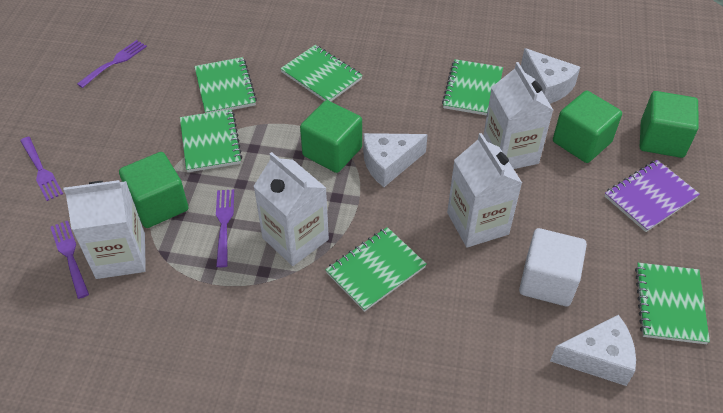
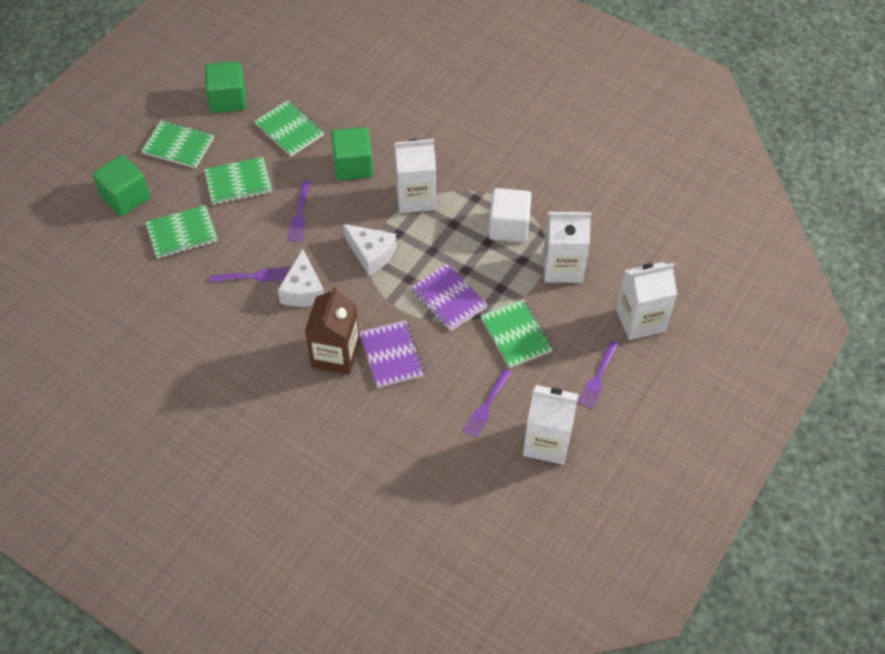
brown carton: 0 -> 1
green cube: 4 -> 3
green notebook: 6 -> 5
purple notebook: 1 -> 2
white cheese: 3 -> 2

